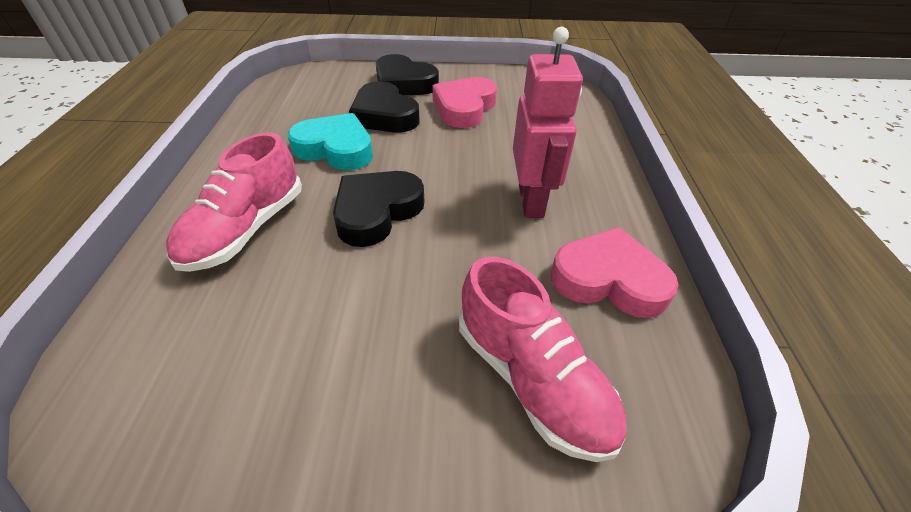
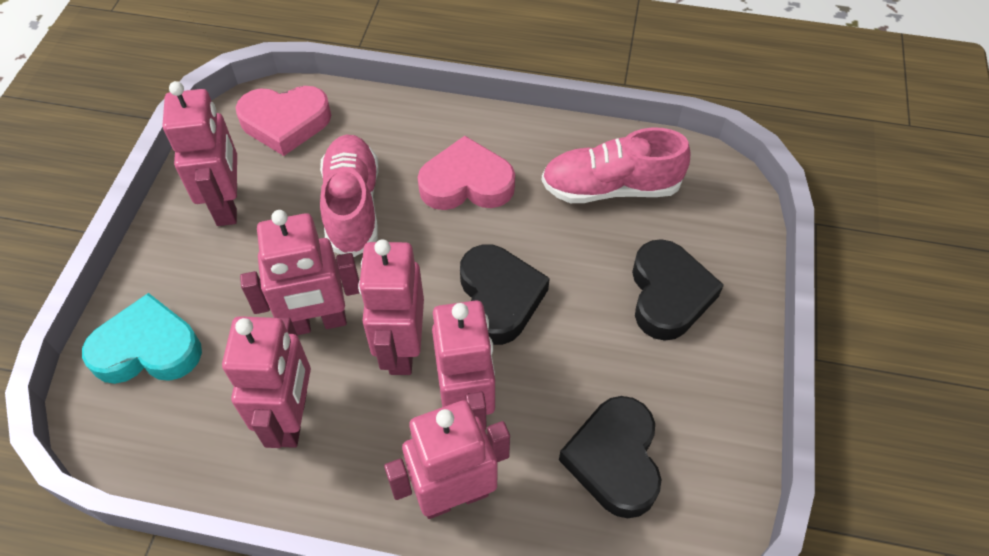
pink robot: 1 -> 6

